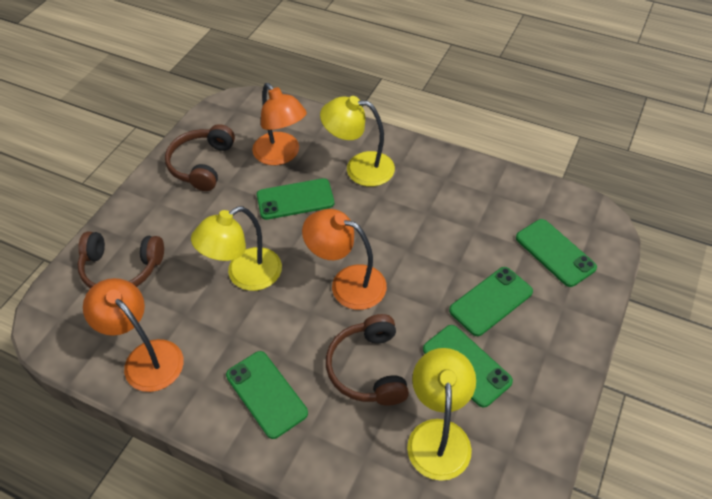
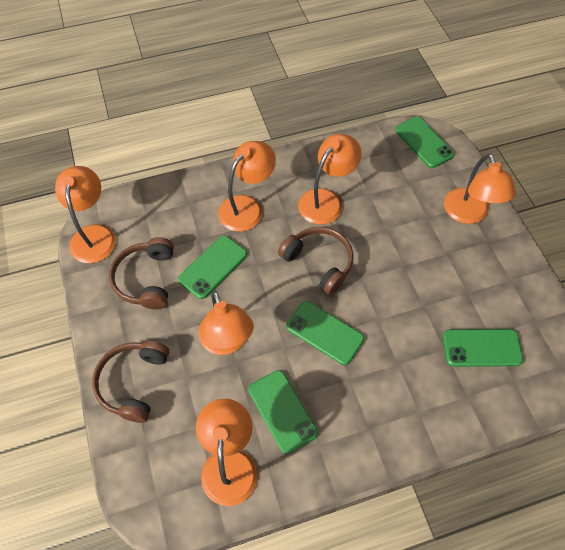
orange lamp: 3 -> 6
yellow lamp: 3 -> 0

